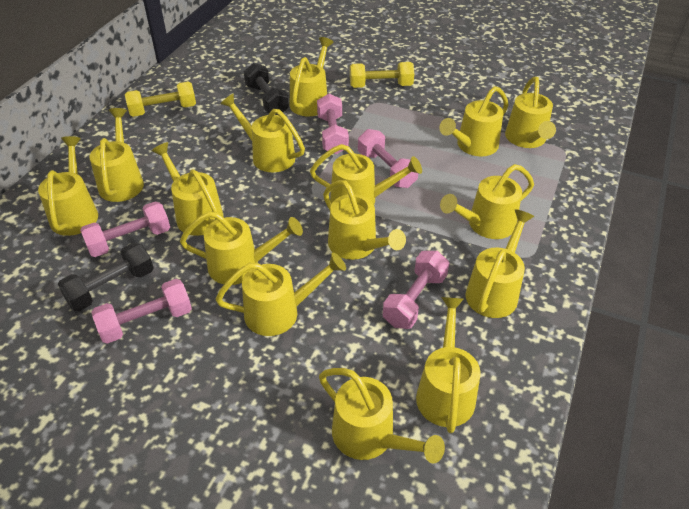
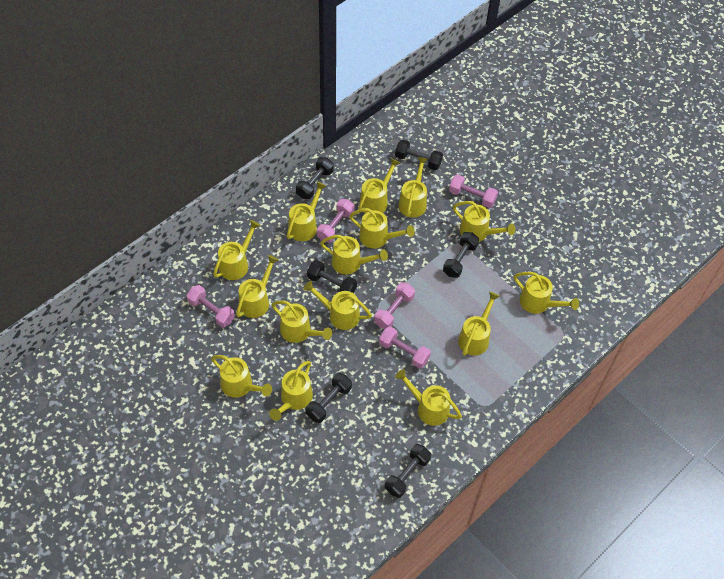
black dumbbell: 2 -> 6
yellow dumbbell: 2 -> 0

